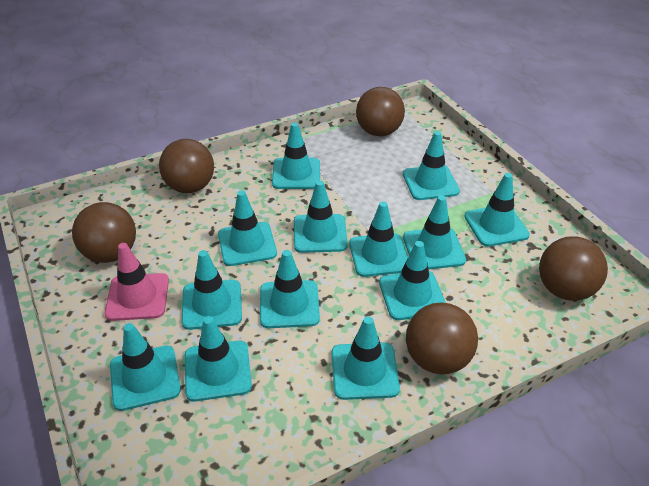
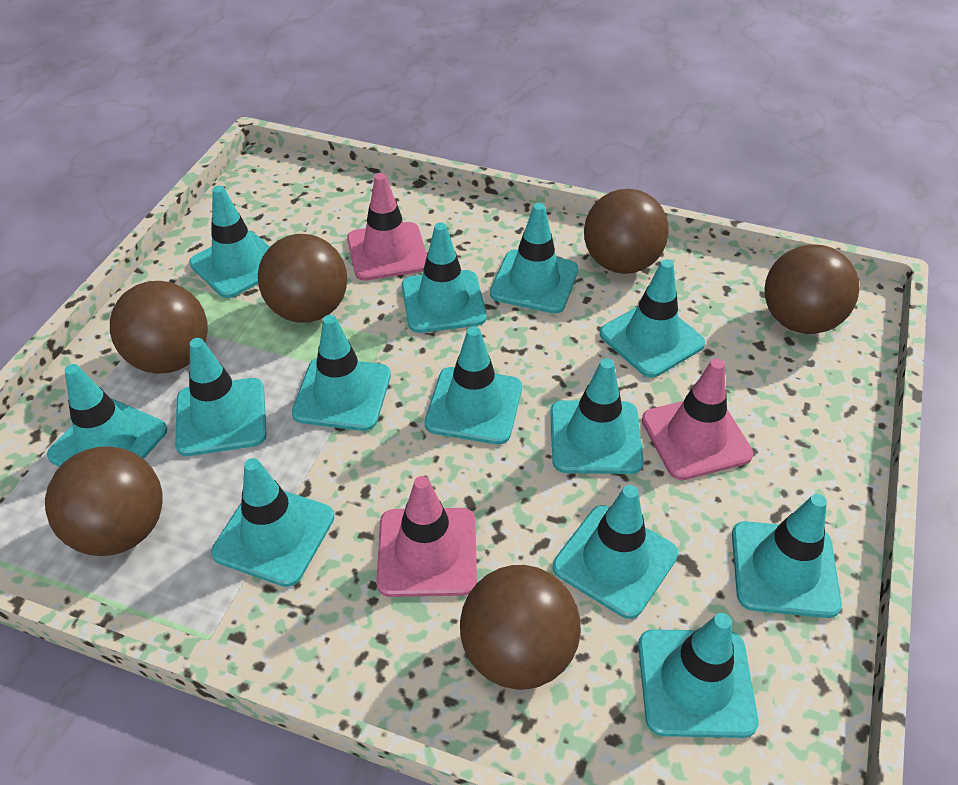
brown ball: 5 -> 6
pink traffic cone: 1 -> 3

